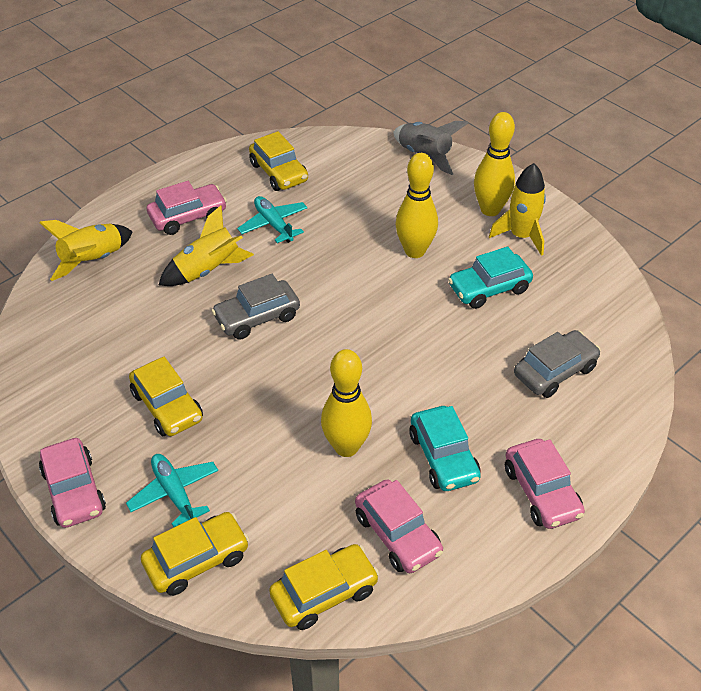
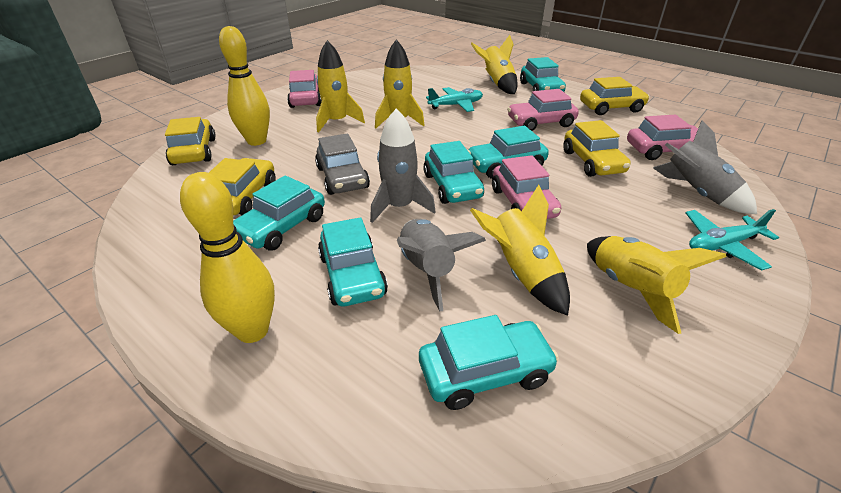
grey car: 2 -> 1
grey rocket: 1 -> 3
turquoise car: 2 -> 6
yellow bowling pin: 3 -> 2
yellow rocket: 3 -> 5

